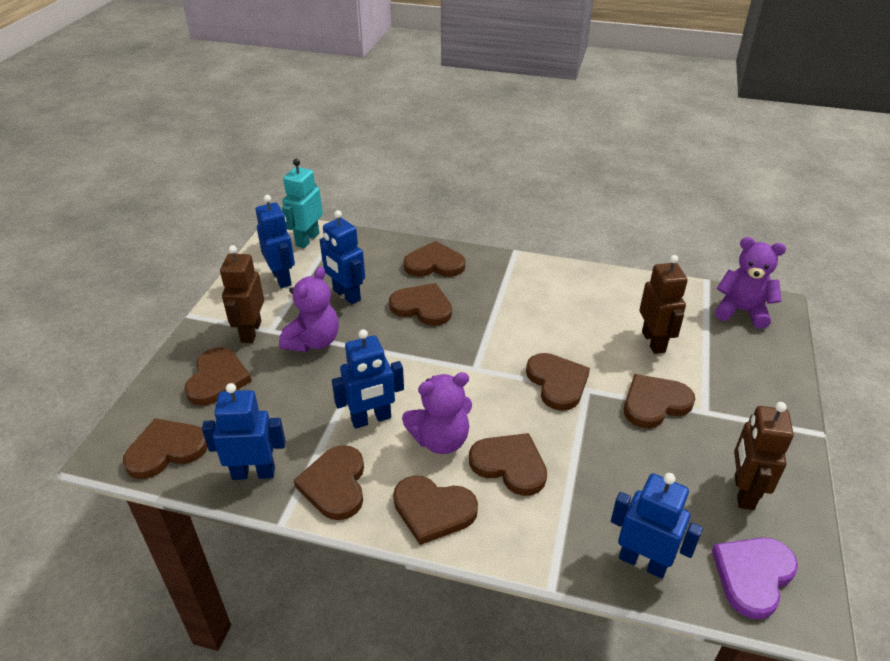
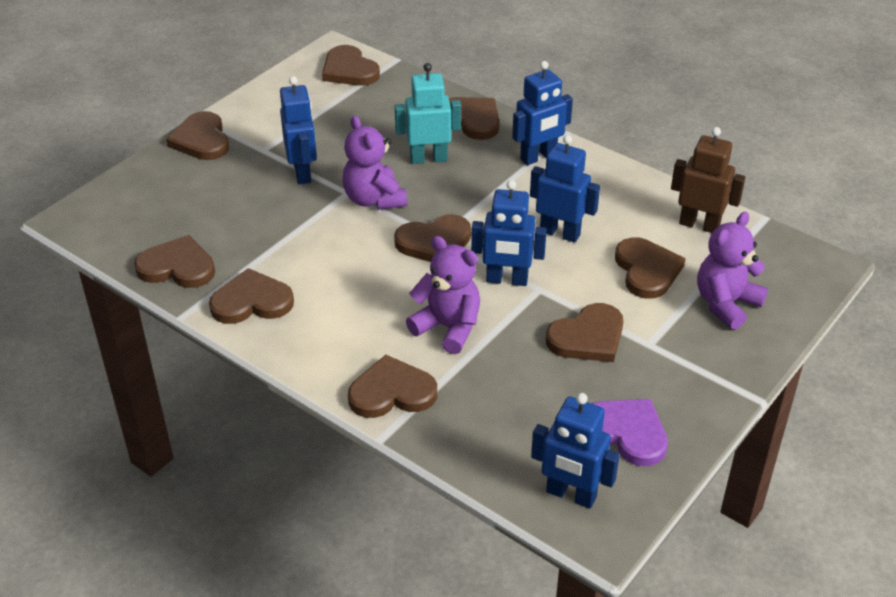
brown robot: 3 -> 1

